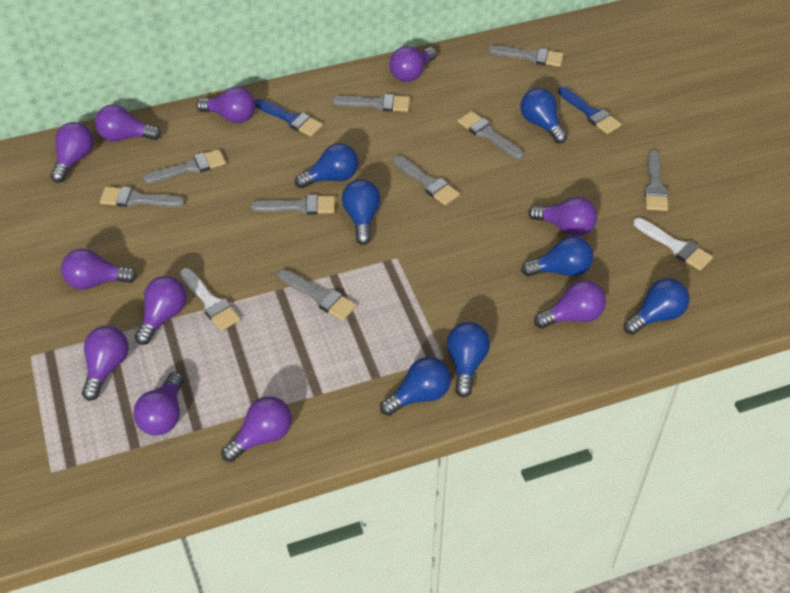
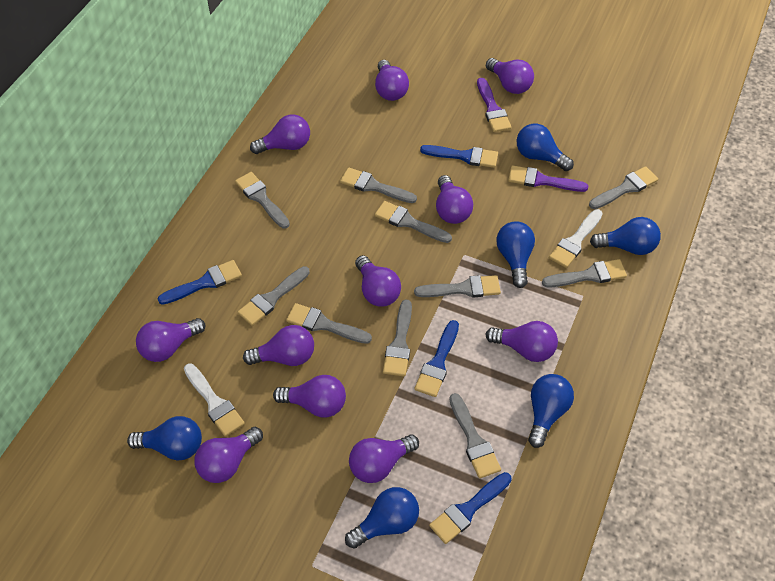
blue brush: 2 -> 4
blue light bulb: 7 -> 6
grey brush: 9 -> 10
purple brush: 0 -> 2

